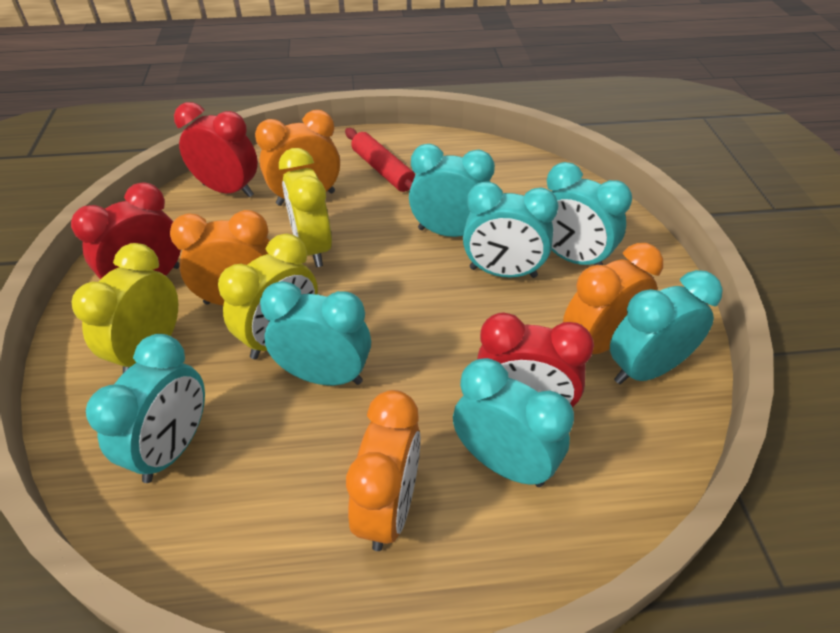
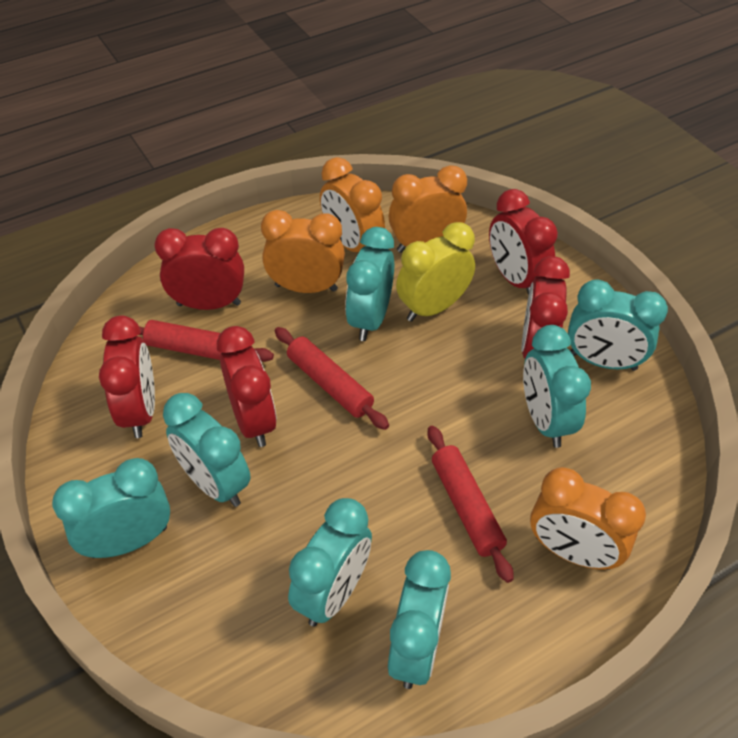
red clock: 3 -> 5
red rolling pin: 1 -> 3
yellow clock: 3 -> 1

